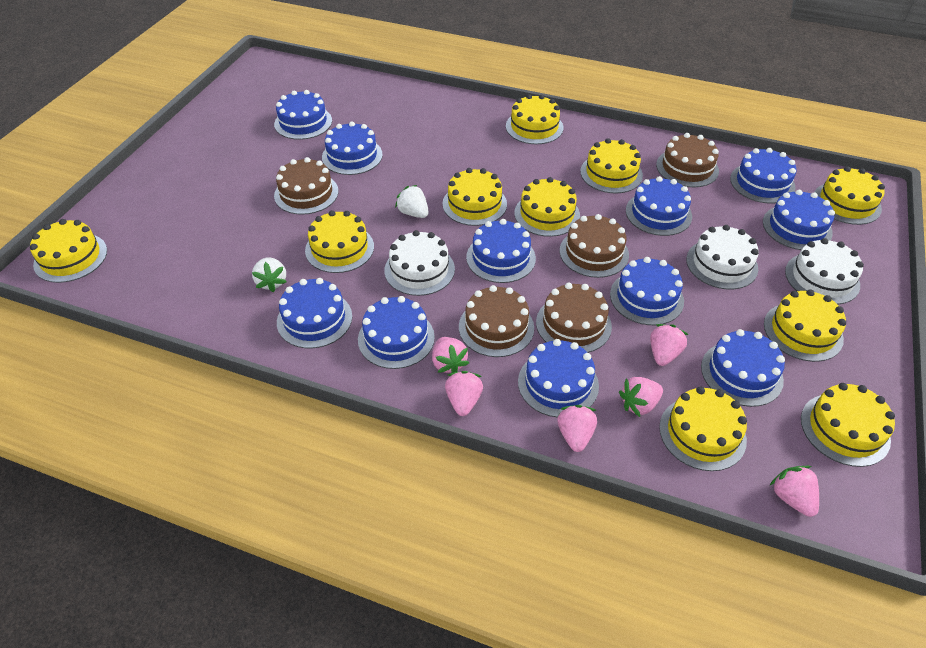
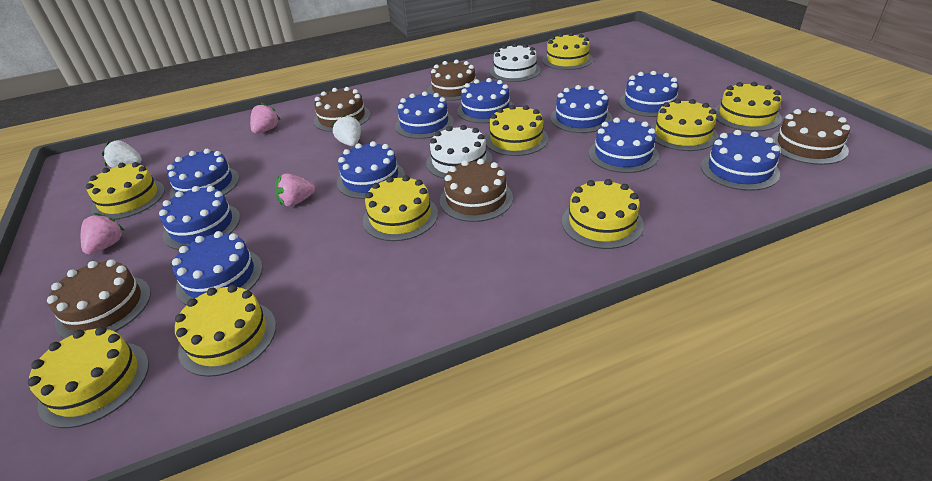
blue cake: 11 -> 10
pink strawberry: 6 -> 3
white cake: 3 -> 2
yellow cake: 10 -> 9

